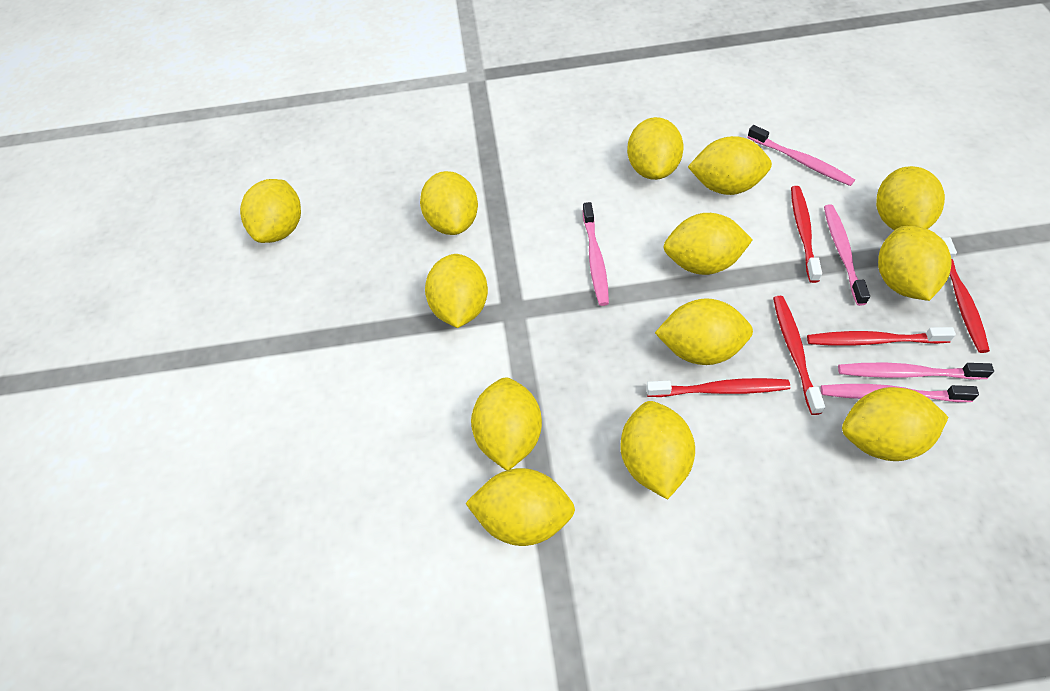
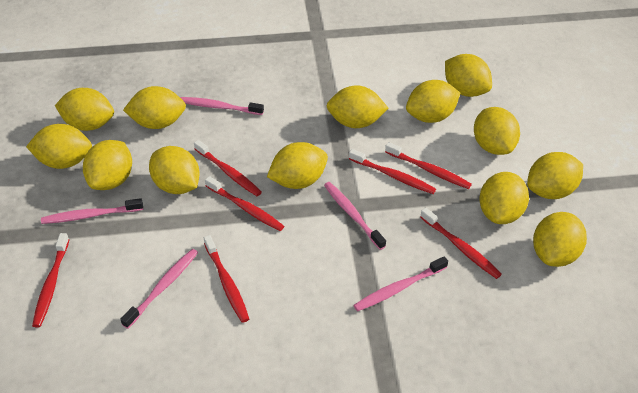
red toothbrush: 5 -> 7

